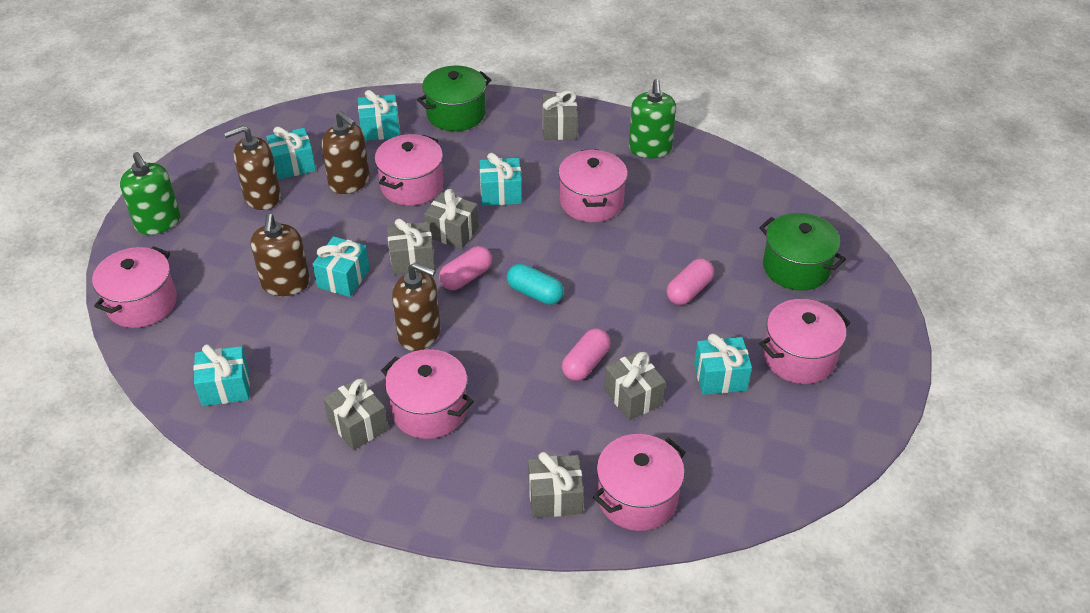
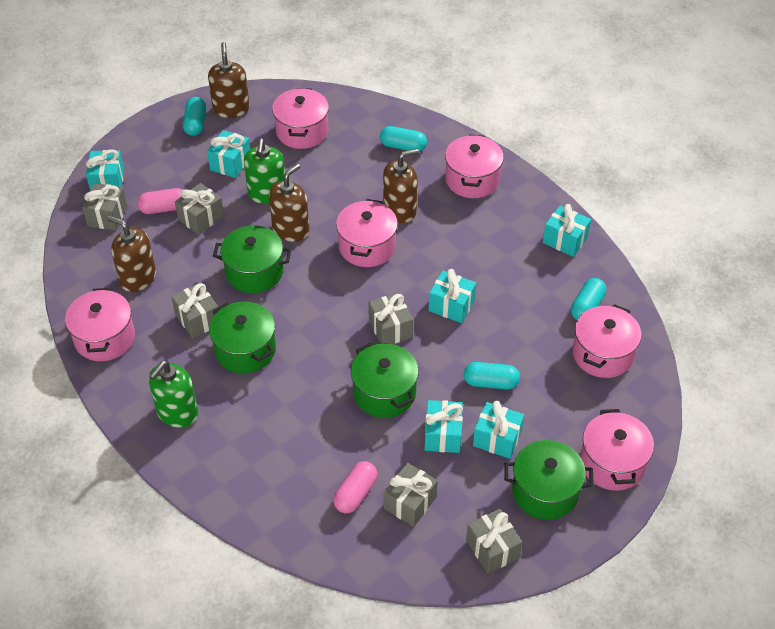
green pot: 2 -> 4
pink capsule: 3 -> 2
turquoise capsule: 1 -> 4

